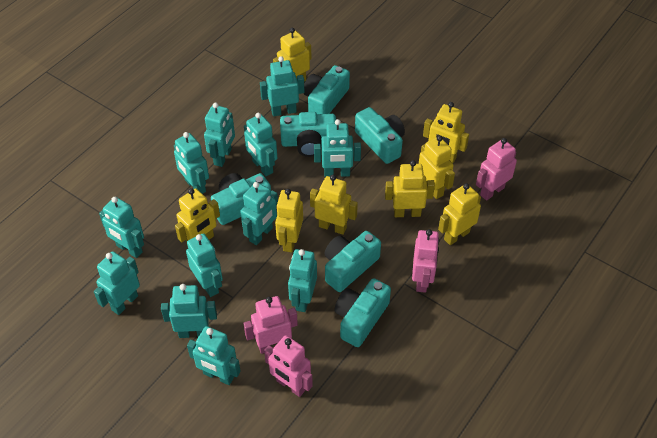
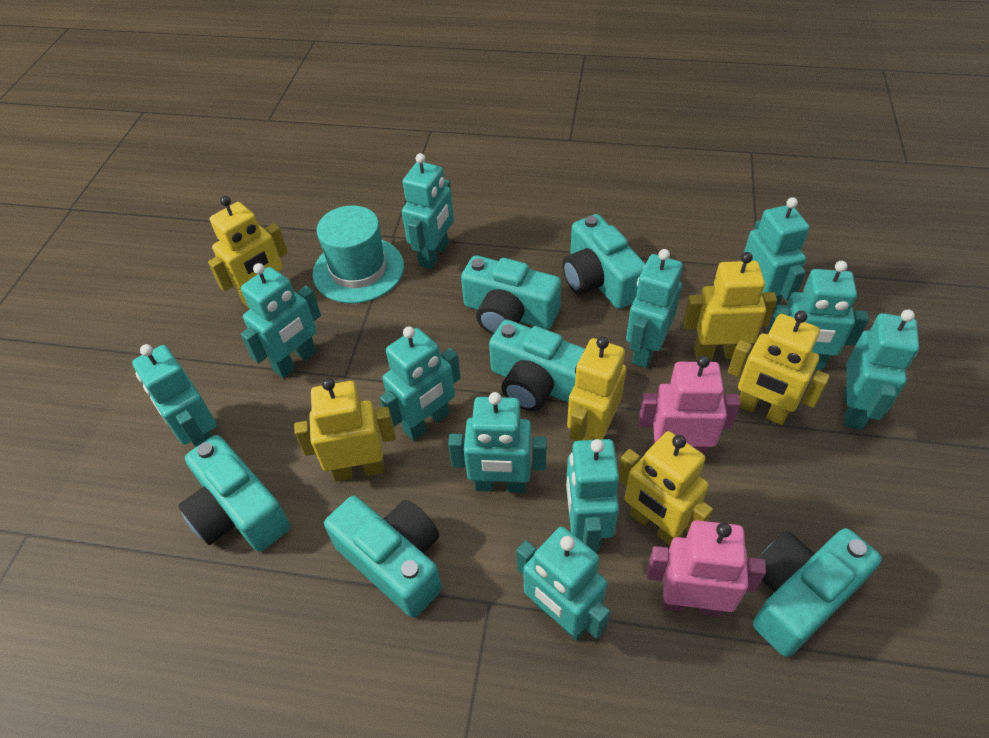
pink robot: 4 -> 2
turquoise hat: 0 -> 1
turquoise robot: 12 -> 11
yellow robot: 8 -> 6

